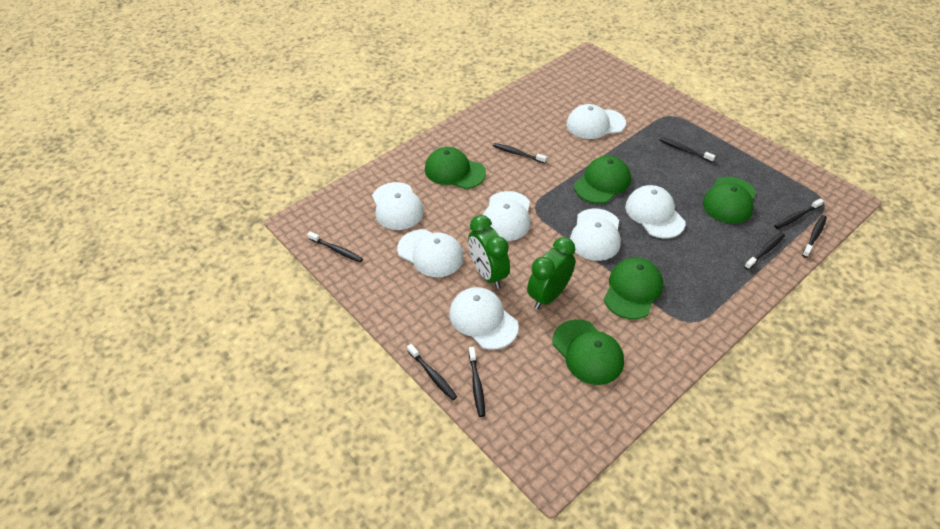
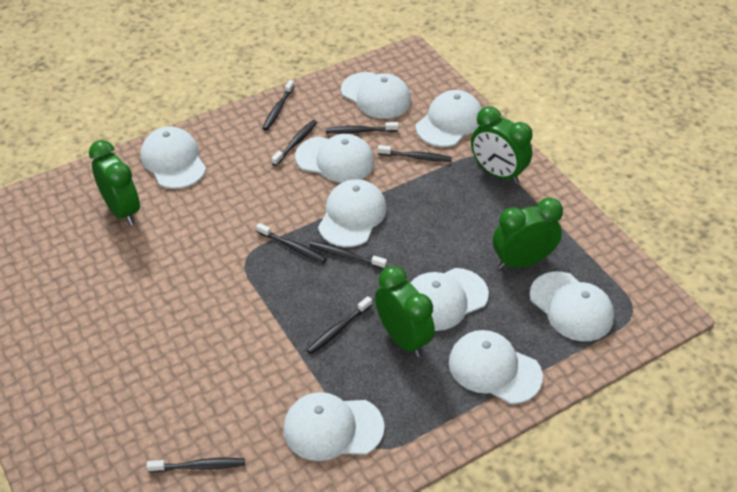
green cap: 5 -> 0
green clock: 2 -> 4
white cap: 7 -> 9

